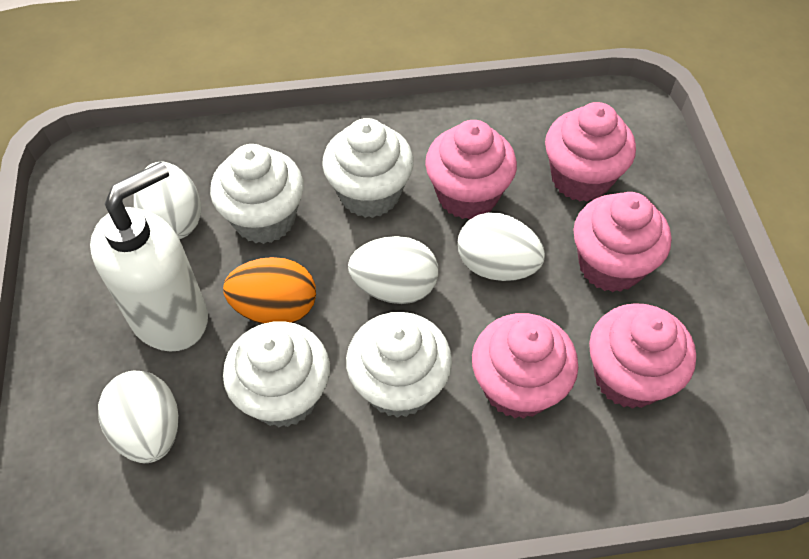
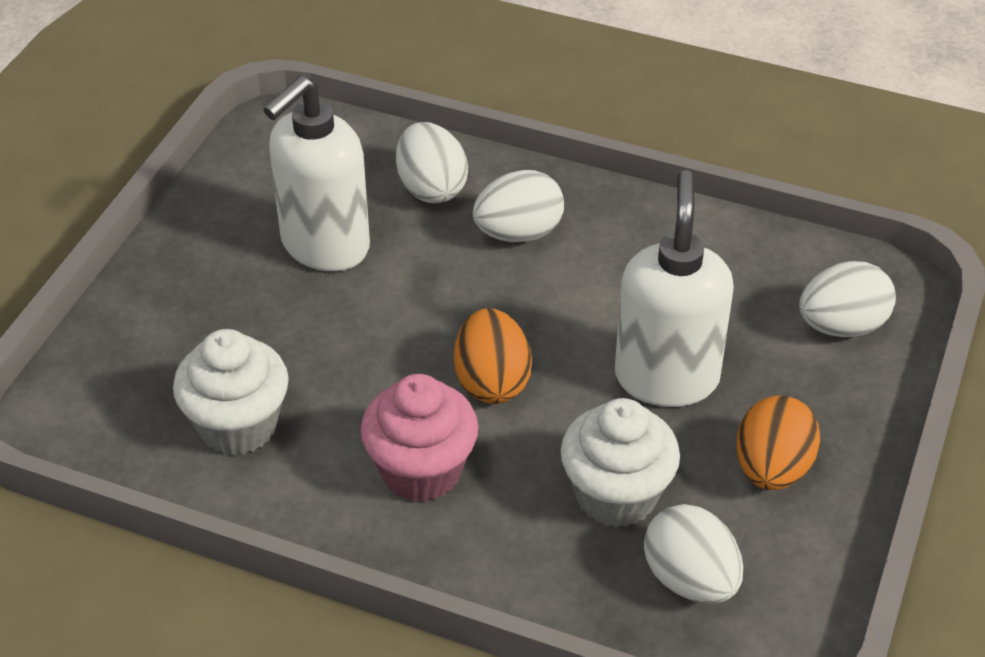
orange egg: 1 -> 2
pink cupcake: 5 -> 1
white cupcake: 4 -> 2
white soap dispenser: 1 -> 2

